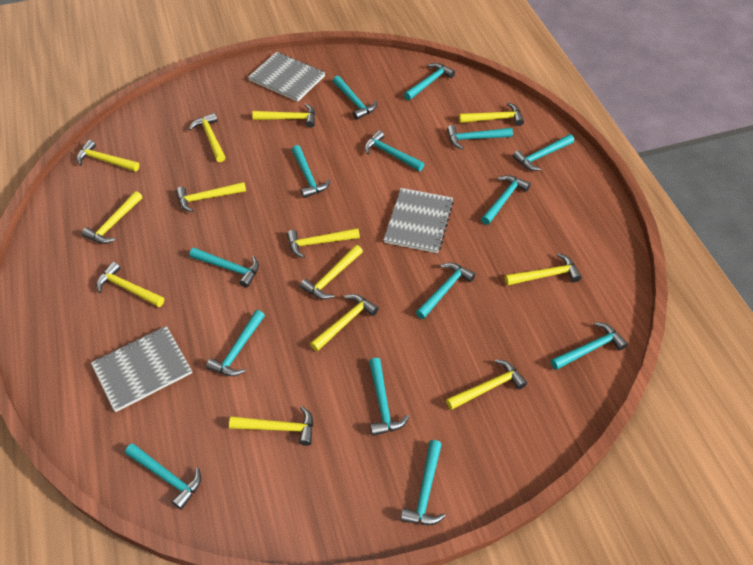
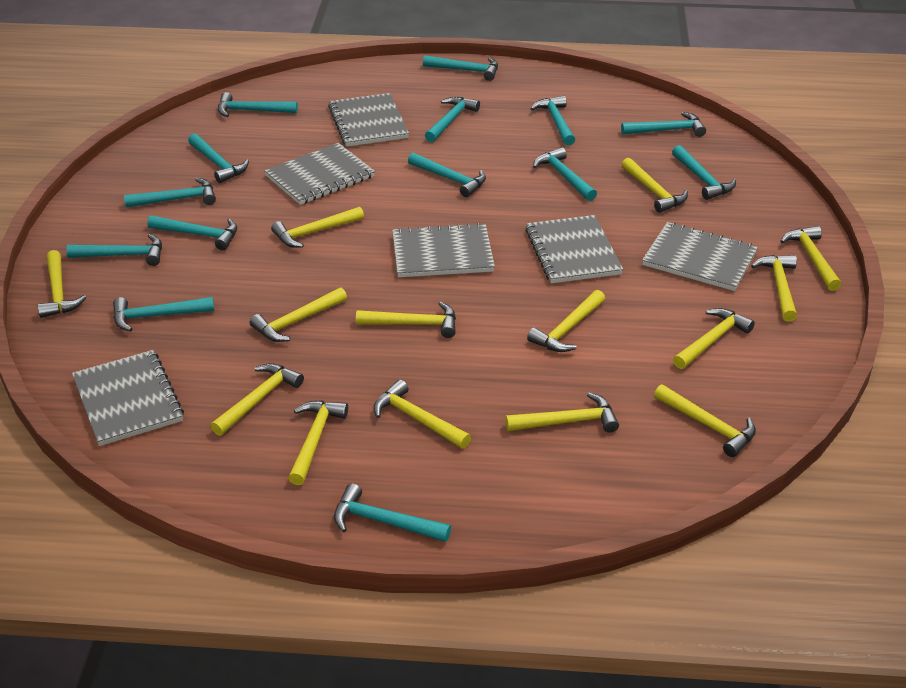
grey notebook: 3 -> 6
yellow hammer: 13 -> 14

